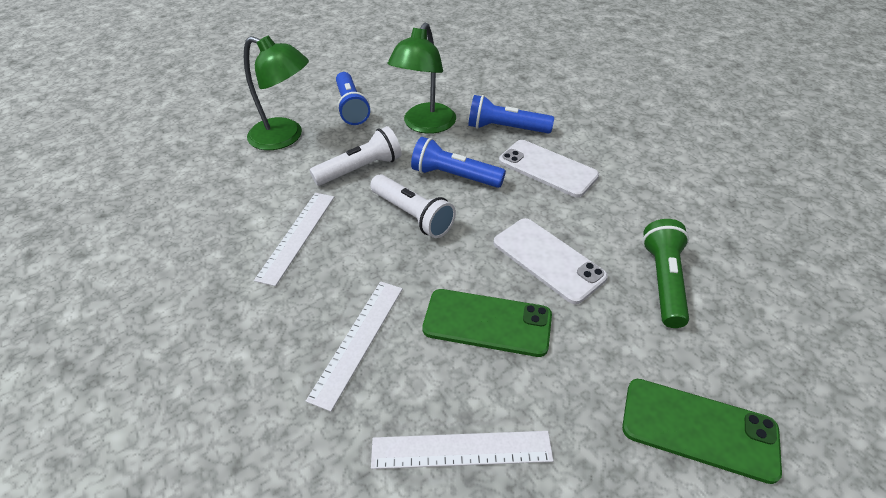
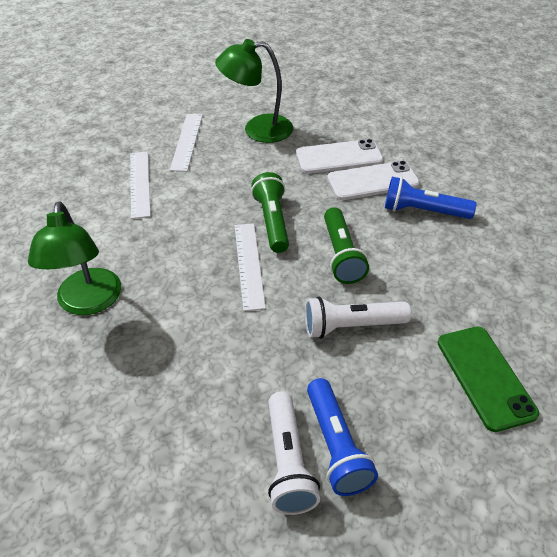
blue flashlight: 3 -> 2
green flashlight: 1 -> 2
green phone: 2 -> 1

